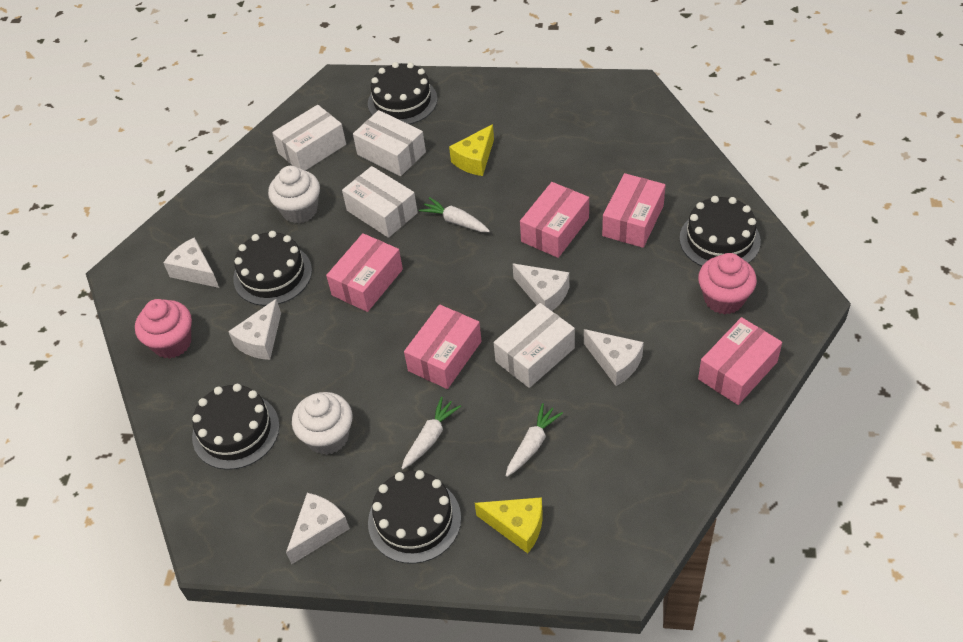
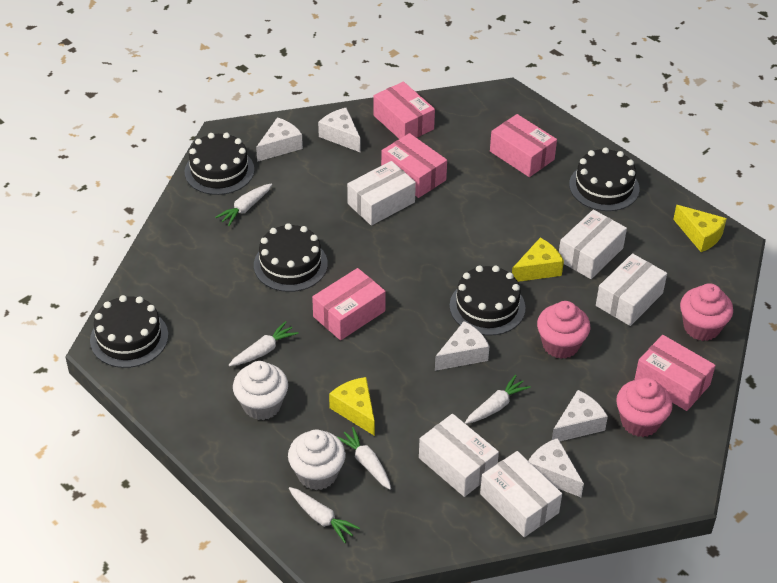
pink cupcake: 2 -> 3
white box: 4 -> 5
white carrot: 3 -> 5
yellow cheese: 2 -> 3

